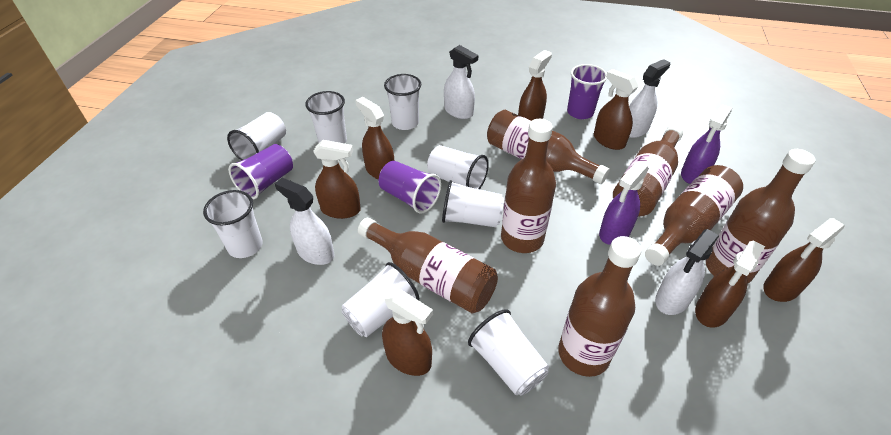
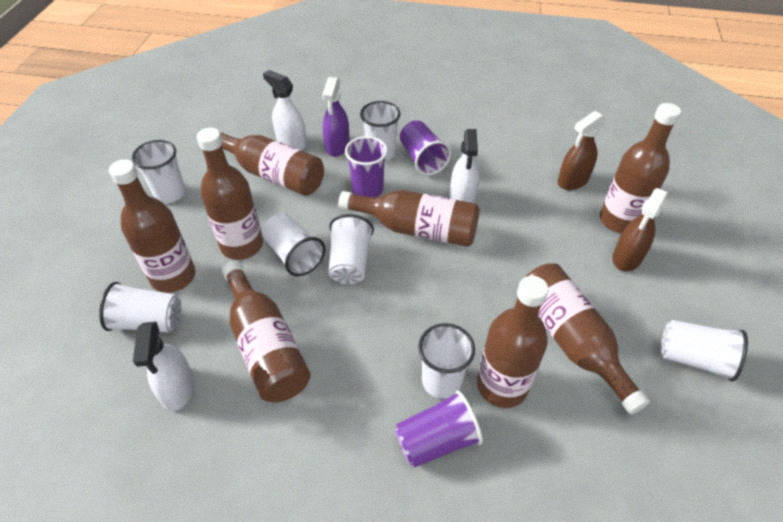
brown bottle: 7 -> 8
brown spray bottle: 7 -> 2
purple spray bottle: 2 -> 1
white cup: 8 -> 7
white spray bottle: 4 -> 3

